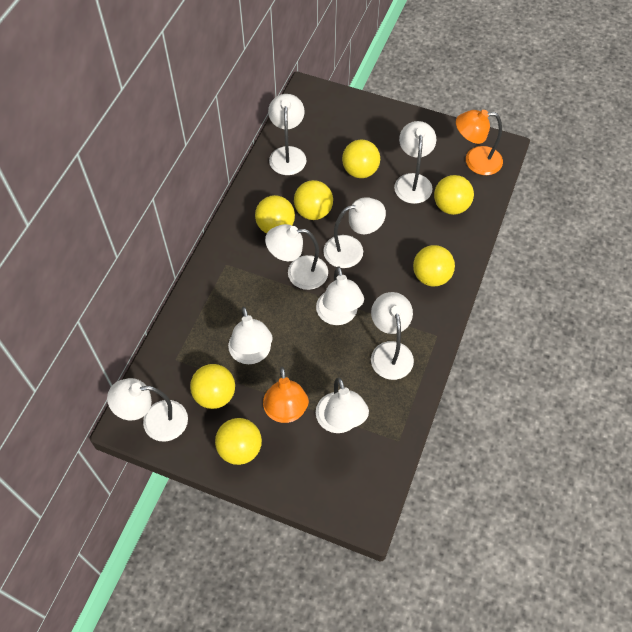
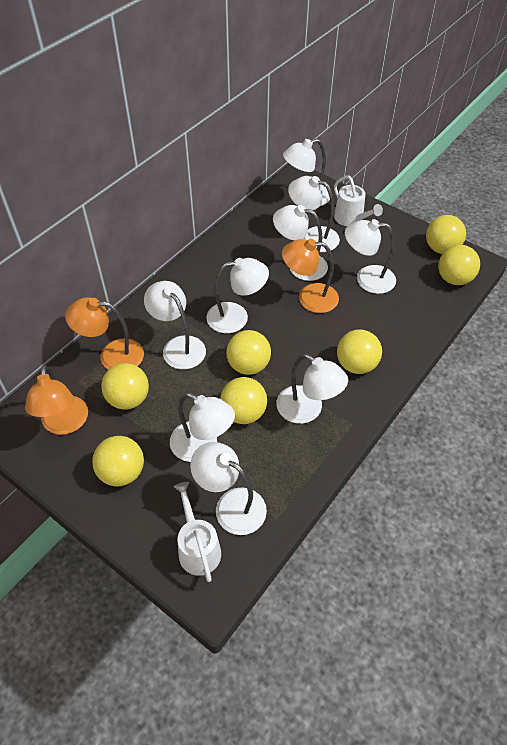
orange lamp: 2 -> 3
white watering can: 0 -> 2

